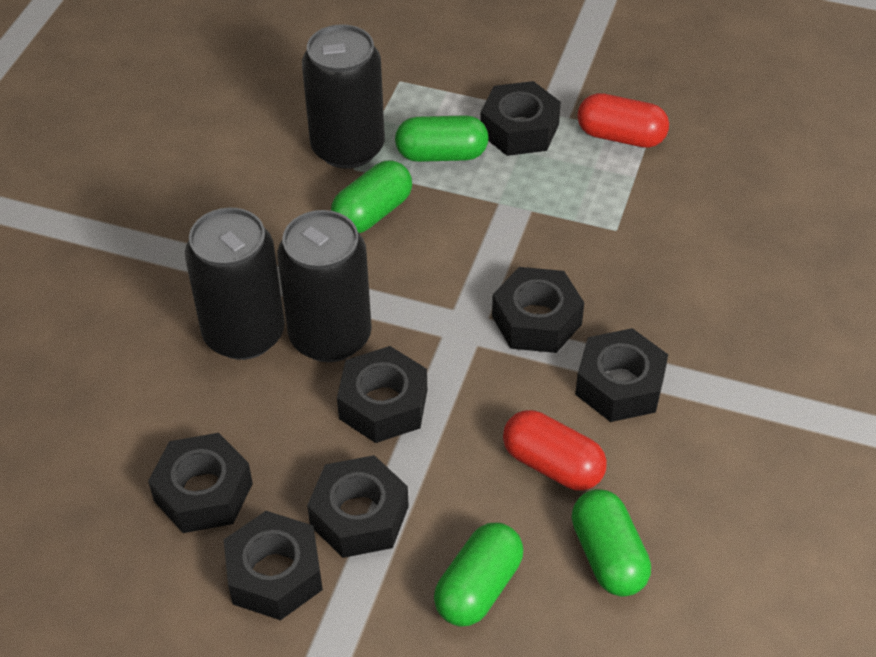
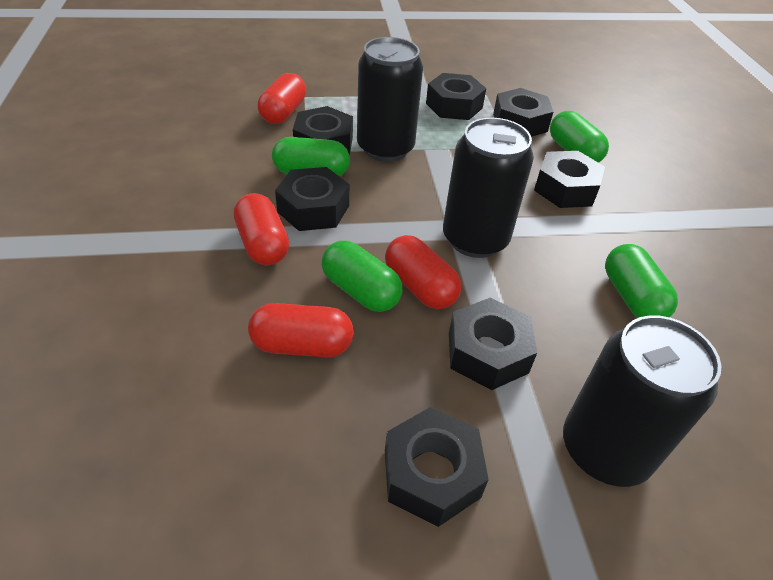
red capsule: 2 -> 4

